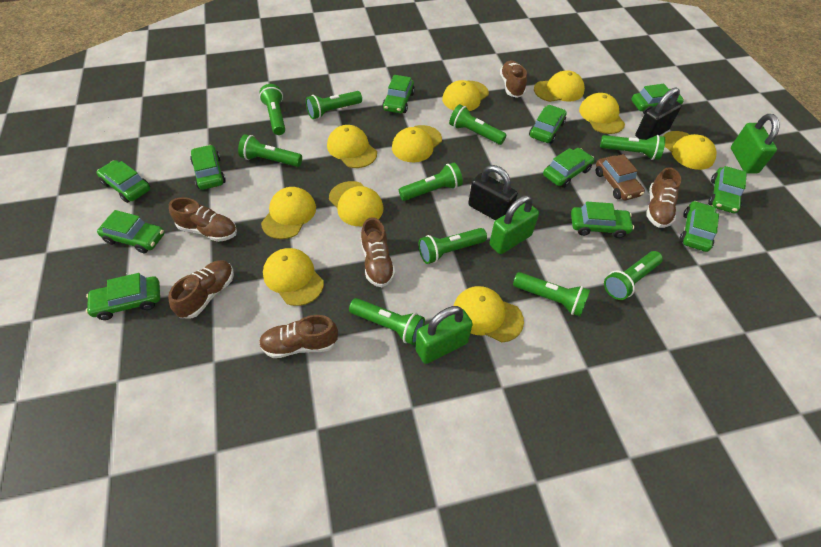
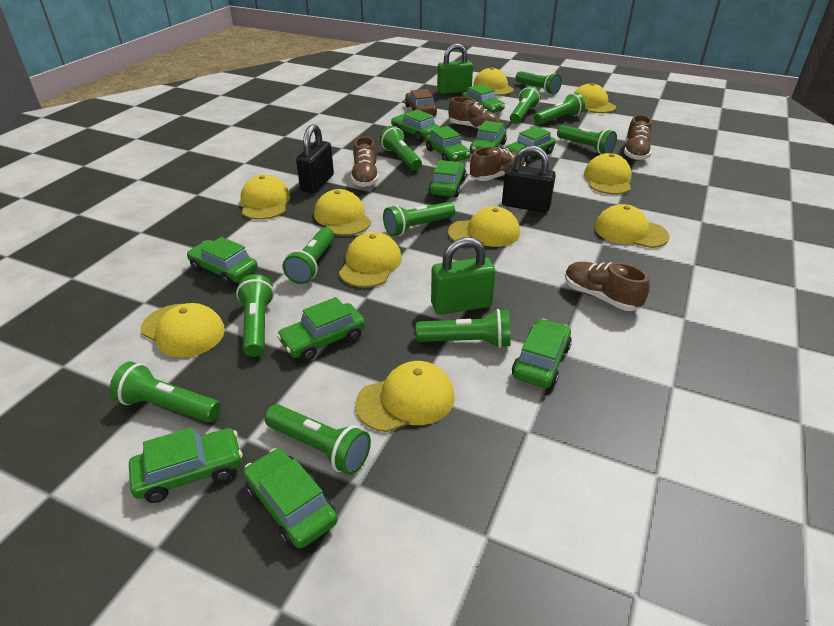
brown shoe: 6 -> 5
green flashlight: 10 -> 11
green padlock: 3 -> 2

